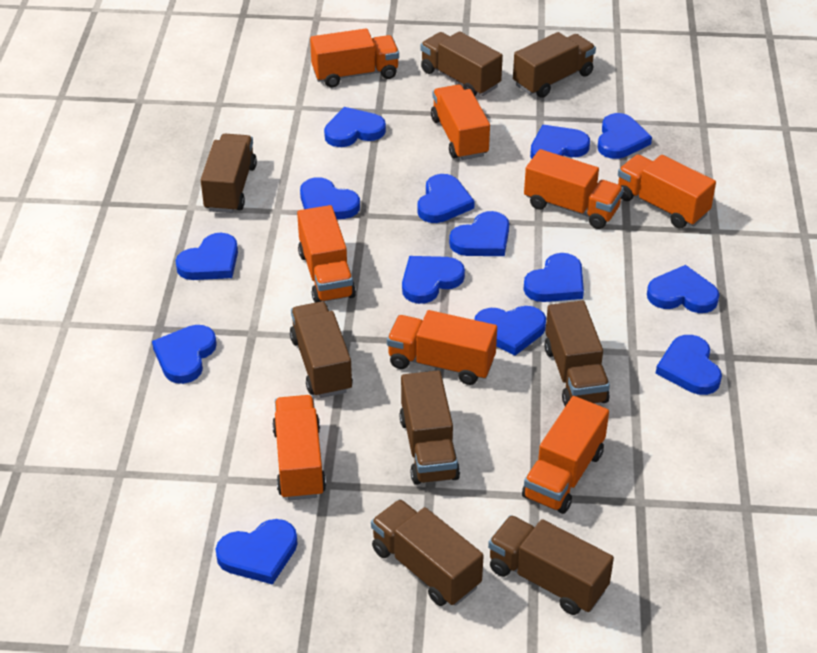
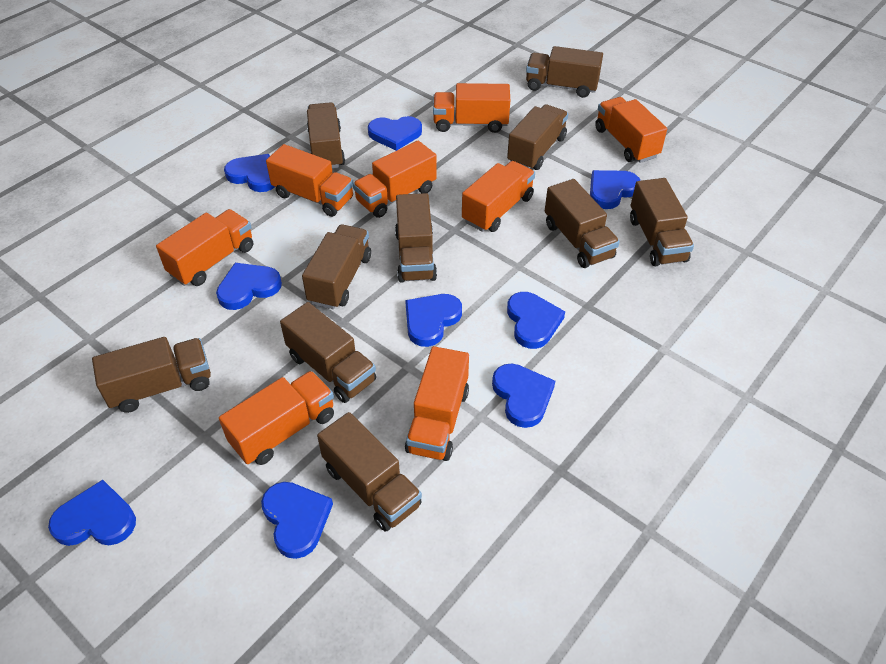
blue heart: 14 -> 9
brown truck: 8 -> 10

